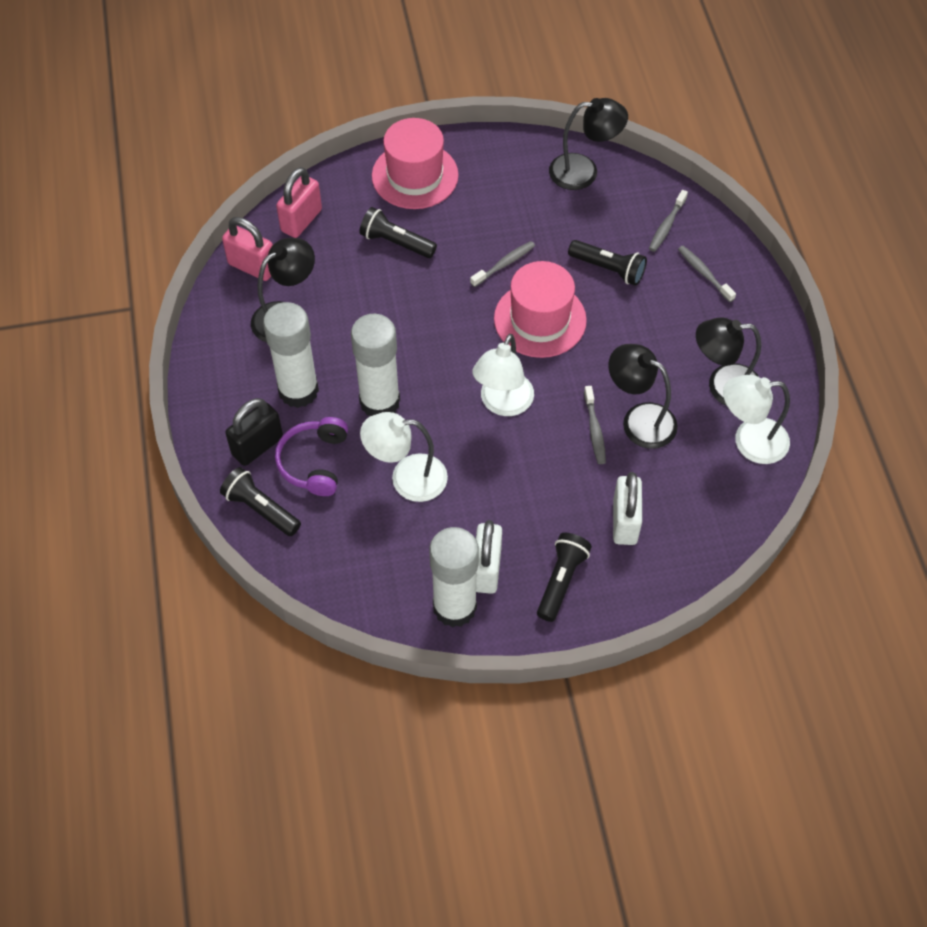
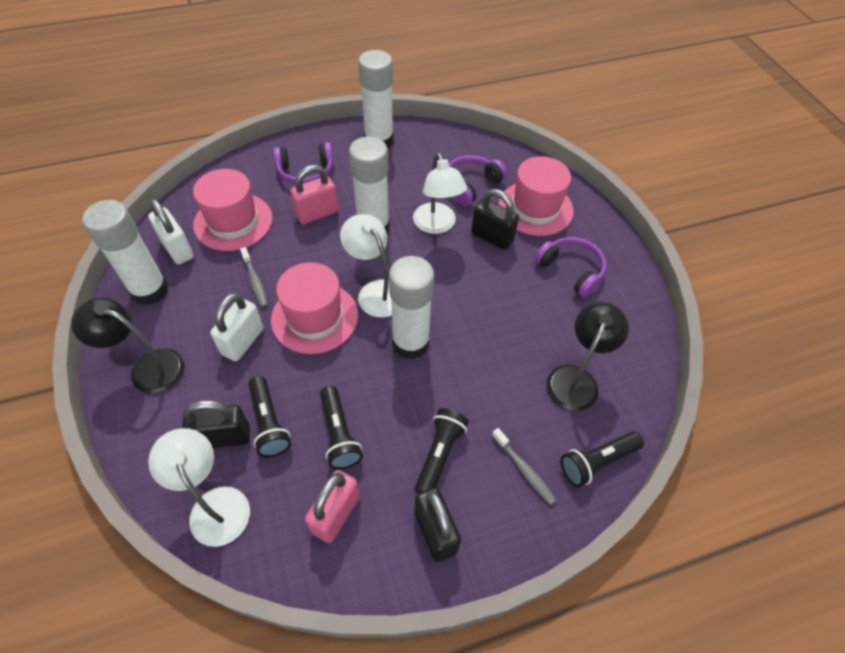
black lamp: 4 -> 2
black padlock: 1 -> 3
grey toothbrush: 4 -> 2
pink hat: 2 -> 3
purple headphones: 1 -> 3
white glue stick: 3 -> 4

